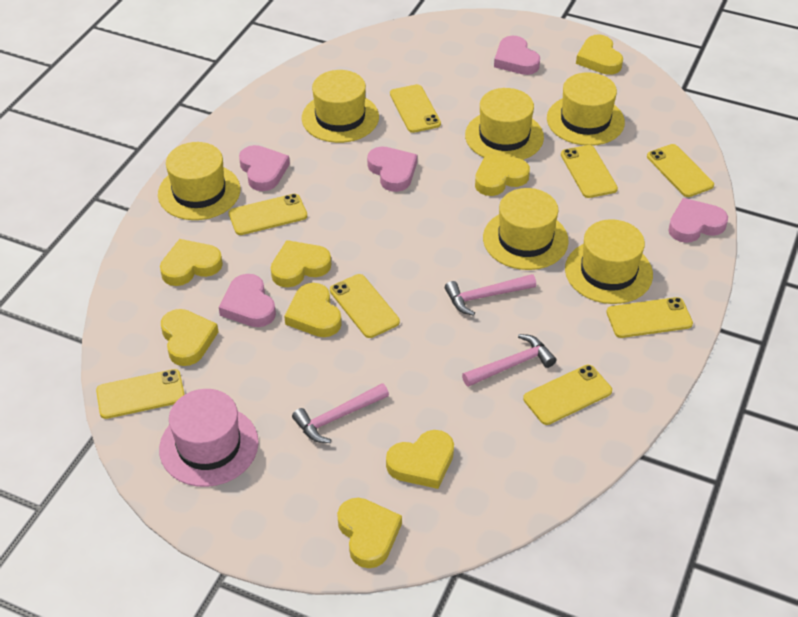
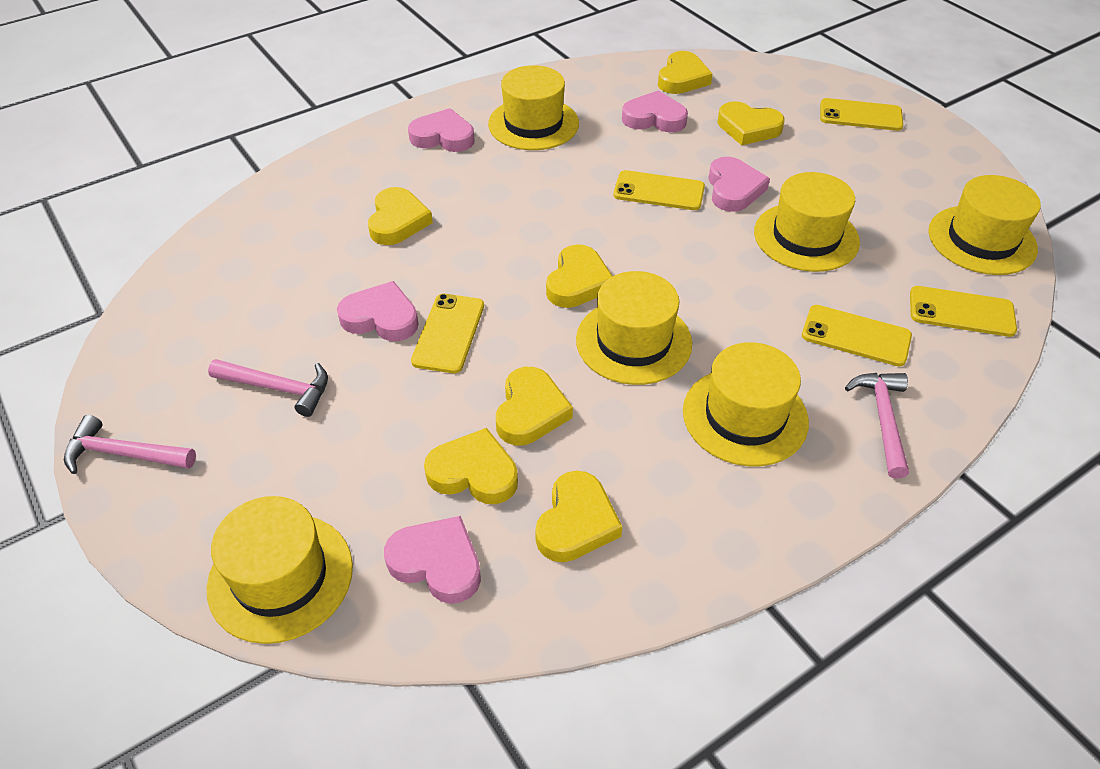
pink hat: 1 -> 0
yellow heart: 8 -> 7
yellow phone: 8 -> 5

